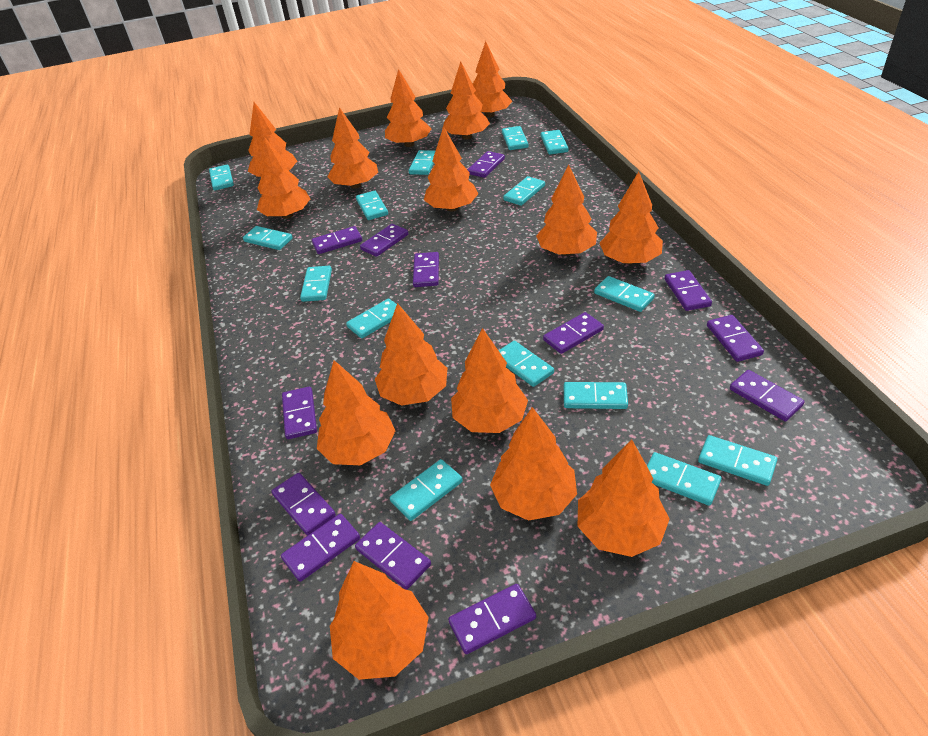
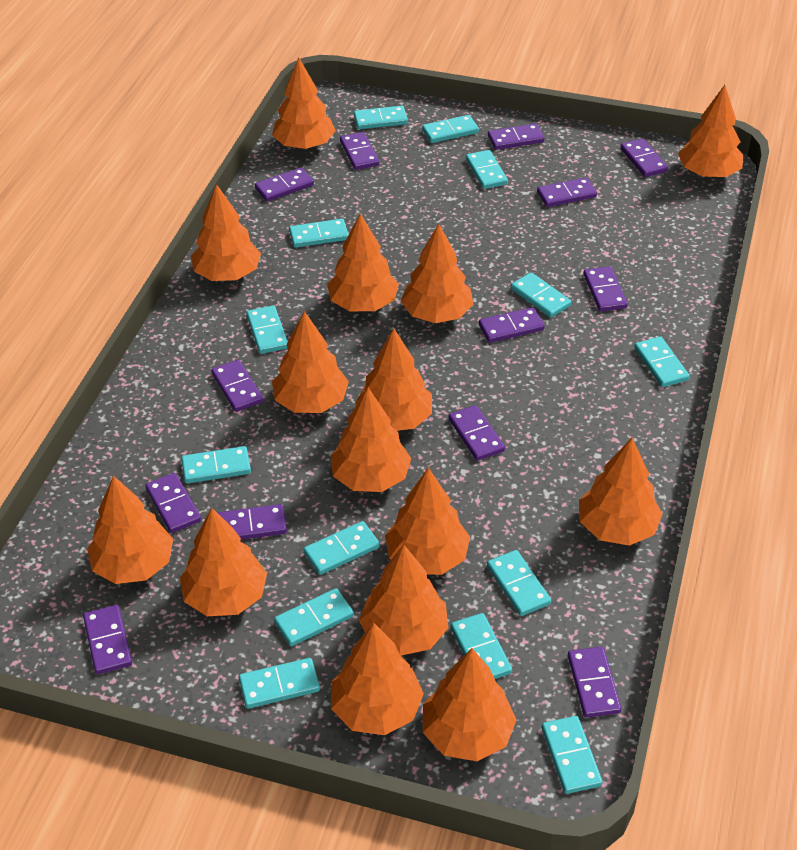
turquoise domino: 15 -> 14

